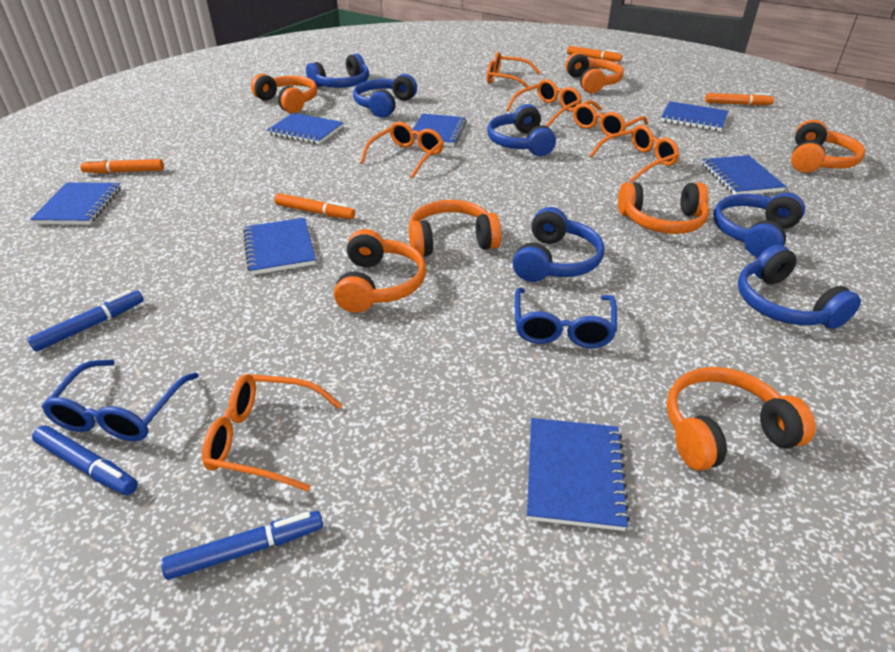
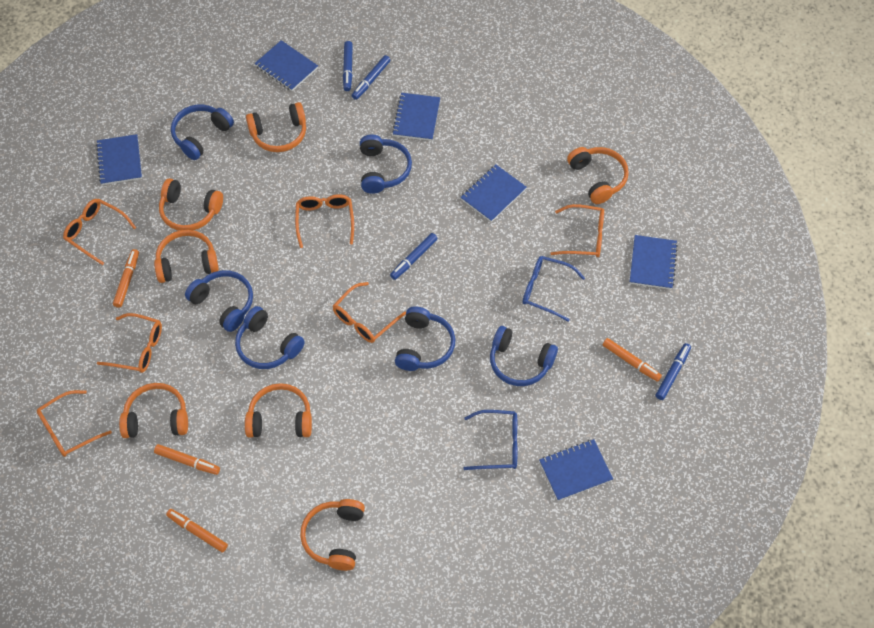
blue marker: 3 -> 4
blue notebook: 7 -> 6

